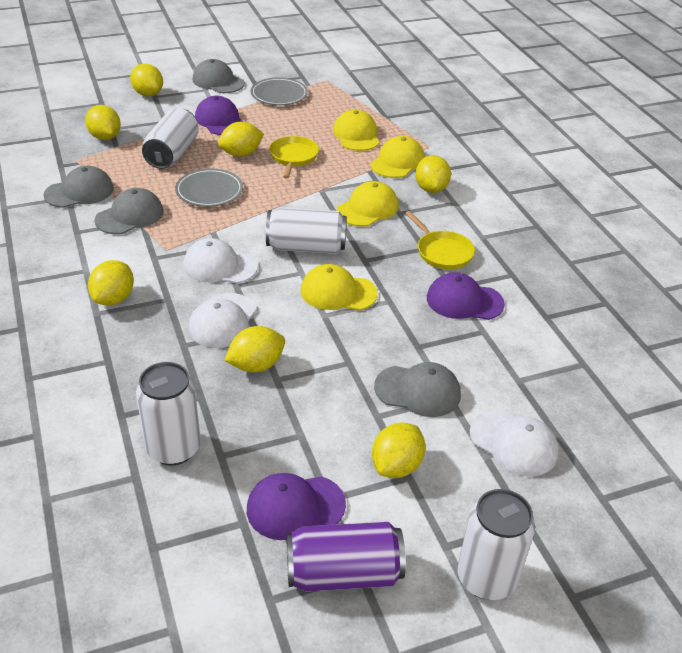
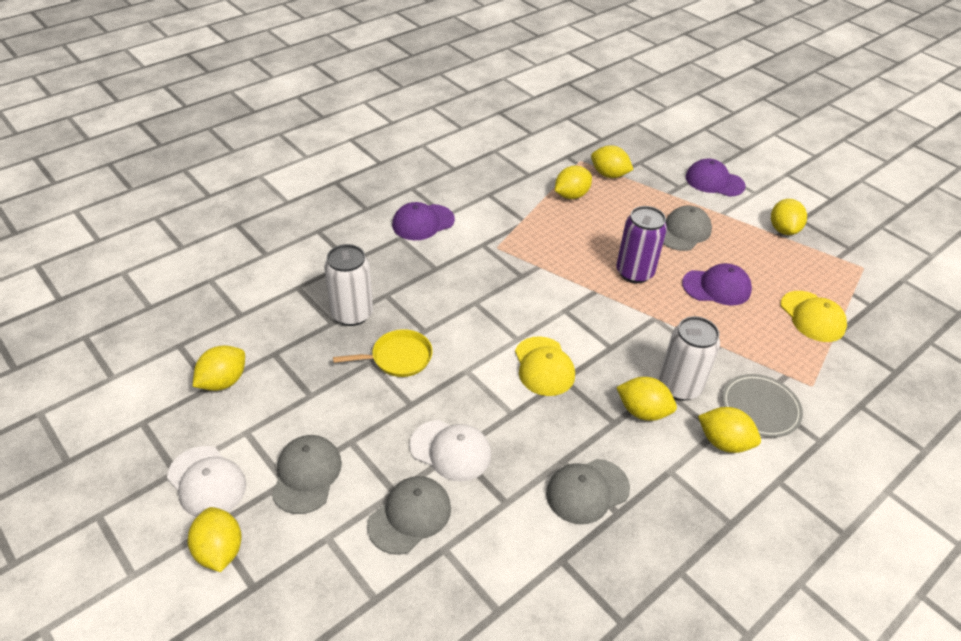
grey plate: 2 -> 1
white can: 4 -> 2
white cap: 3 -> 2
yellow cap: 4 -> 2
yellow pan: 2 -> 1

